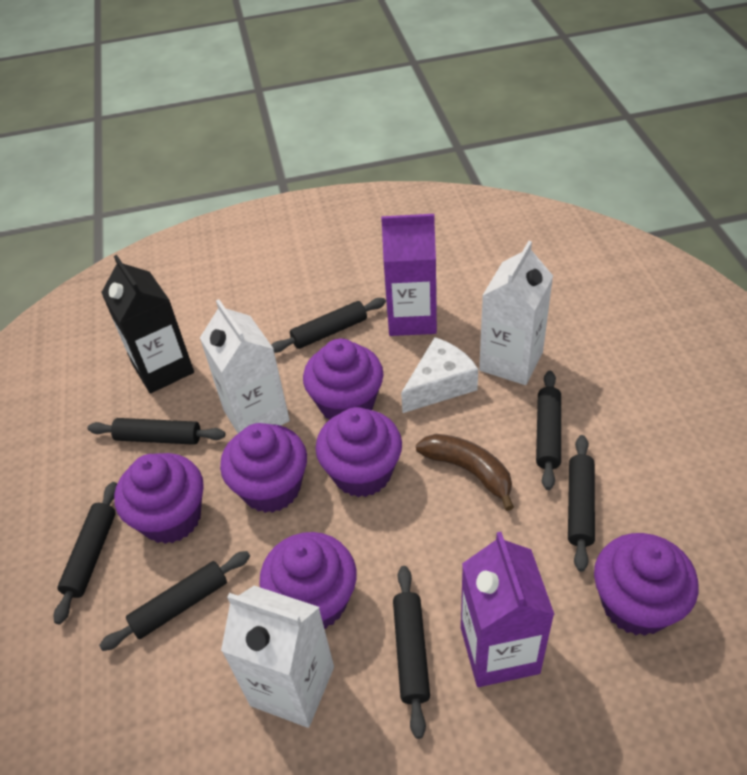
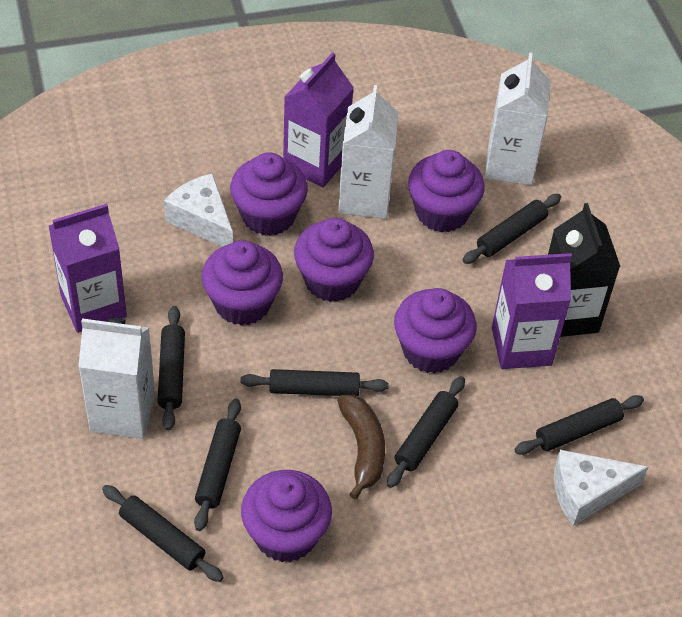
purple carton: 2 -> 3
white cheese: 1 -> 2

